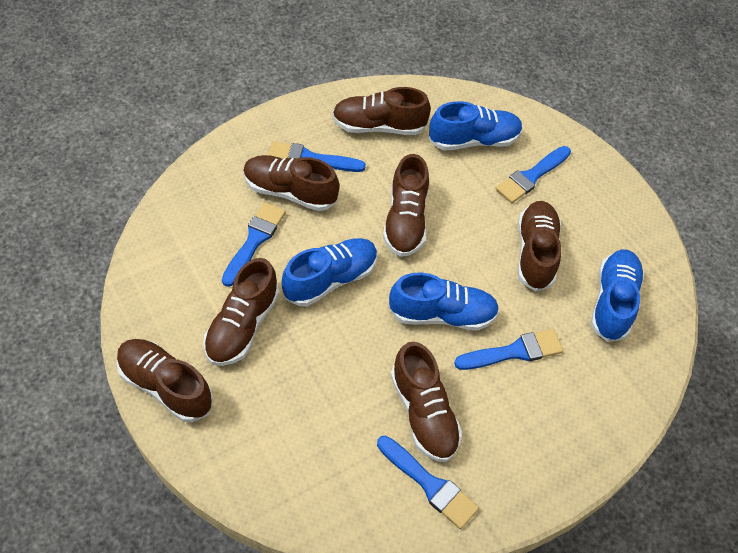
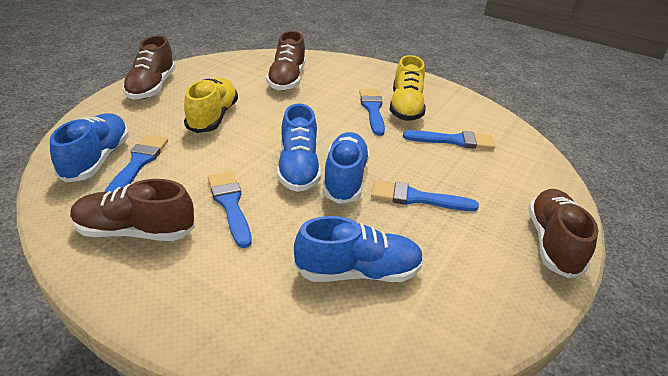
brown shoe: 7 -> 4
yellow shoe: 0 -> 2

